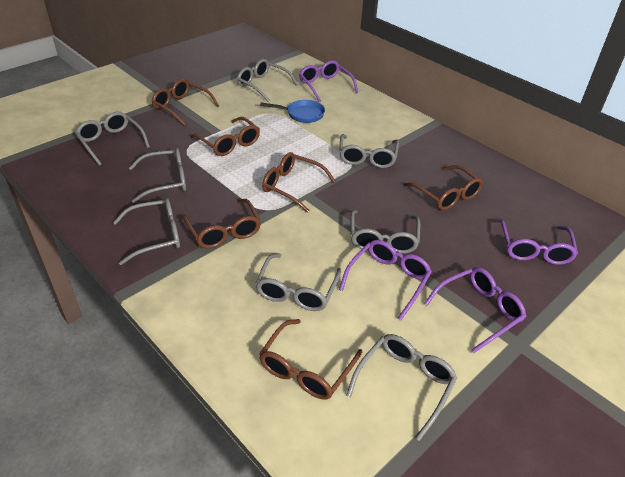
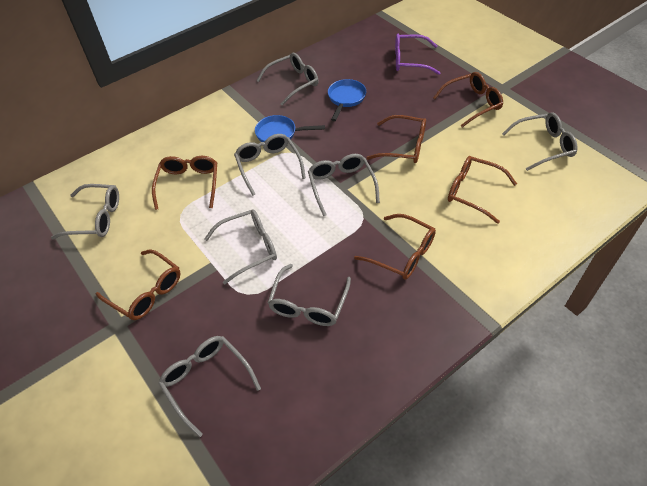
blue pan: 1 -> 2
purple glasses: 4 -> 1

